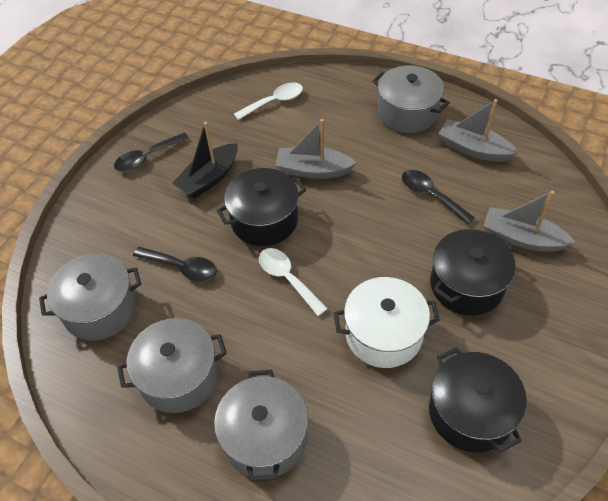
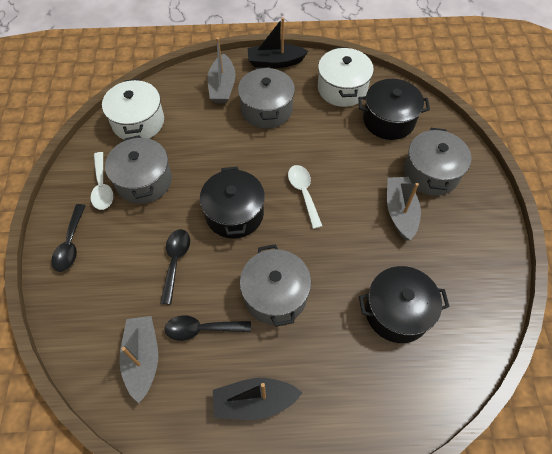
black boat: 1 -> 2
white pot: 1 -> 2

